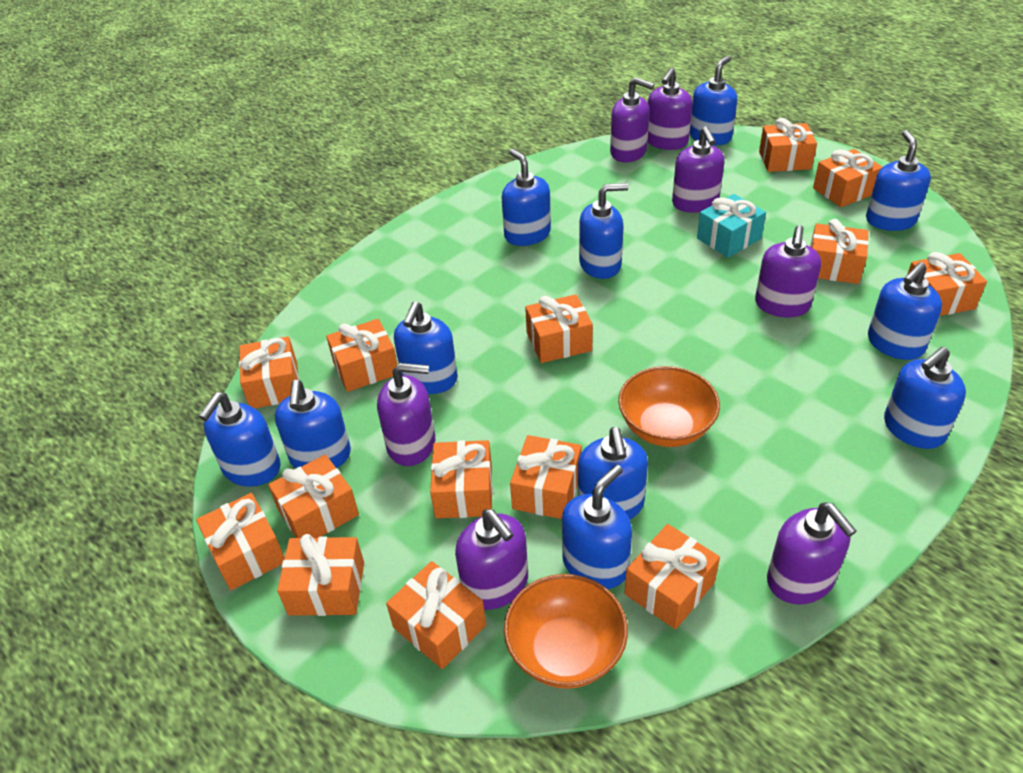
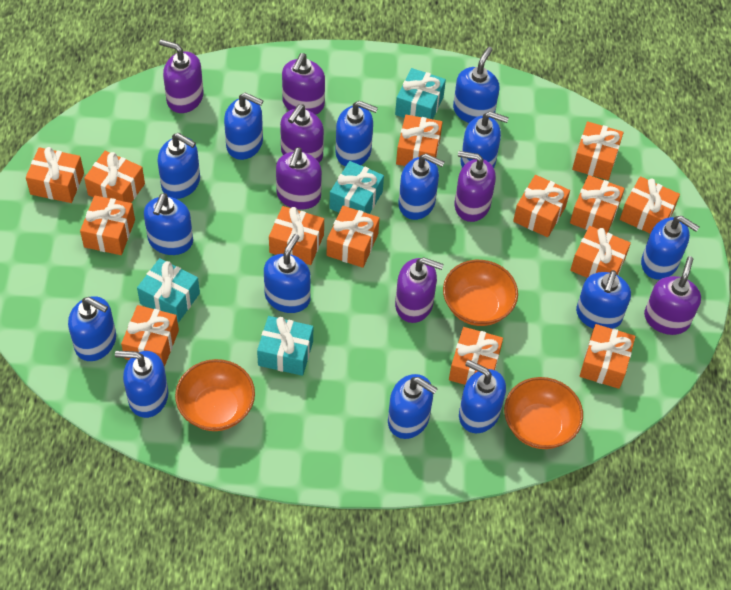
blue soap dispenser: 11 -> 14
orange bowl: 2 -> 3
turquoise gift: 1 -> 4

